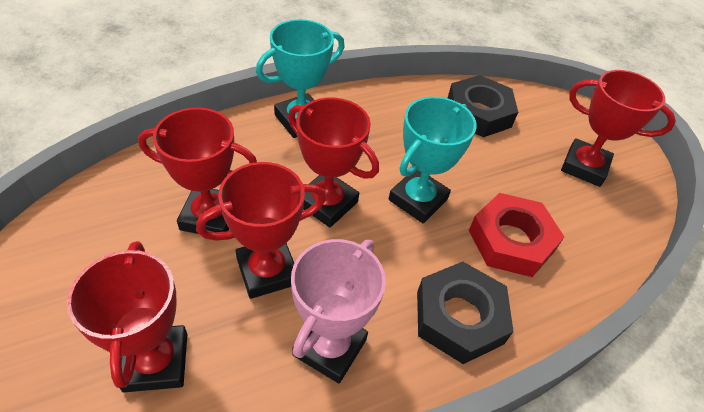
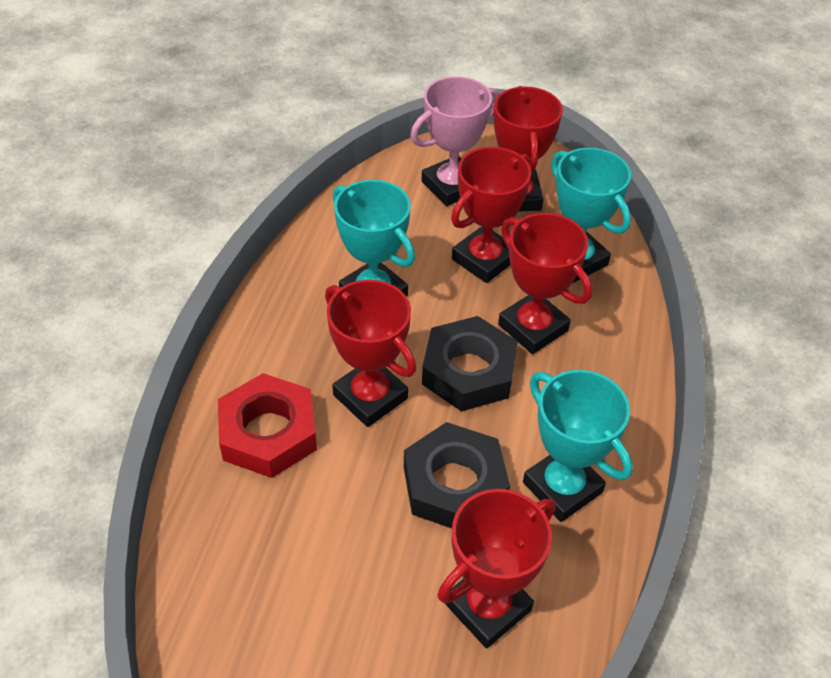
turquoise trophy: 2 -> 3

